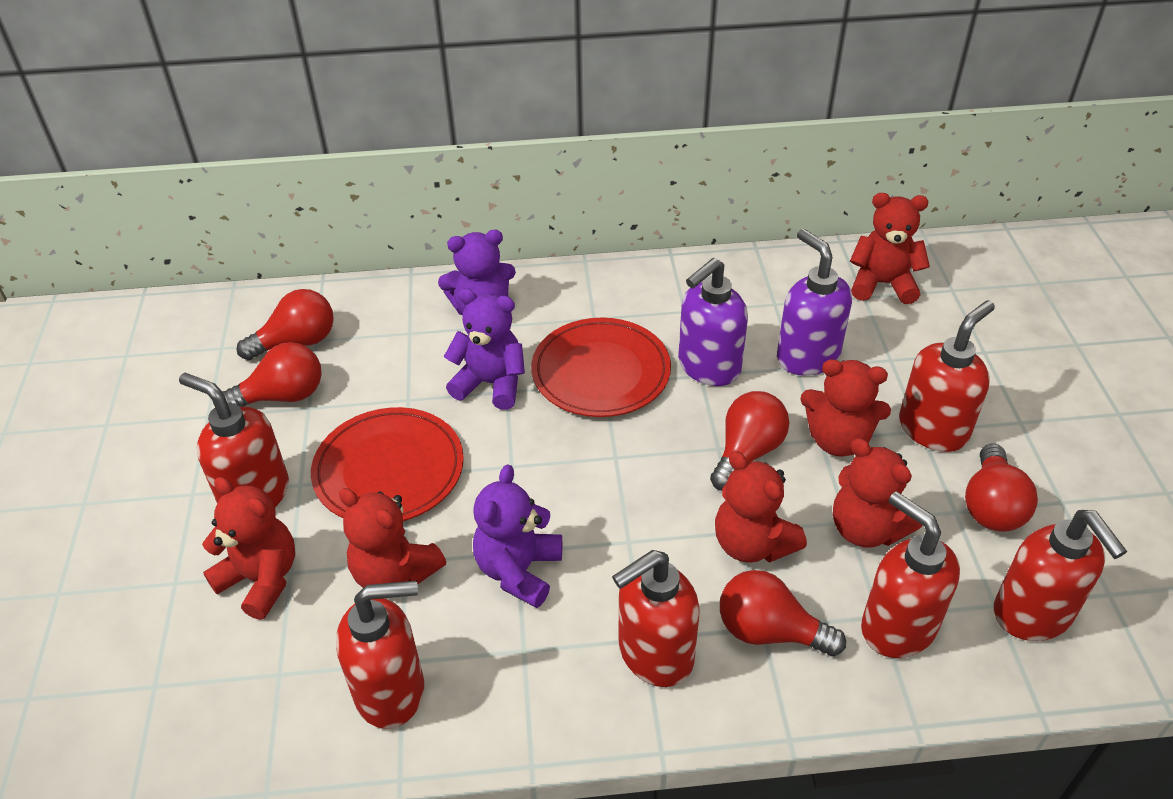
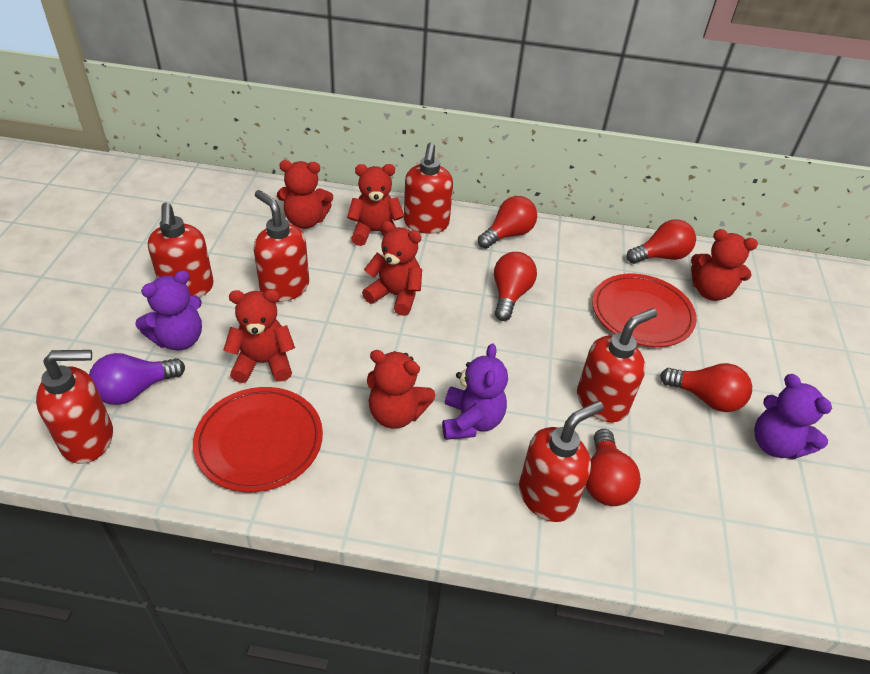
purple light bulb: 0 -> 1
purple soap dispenser: 2 -> 0

